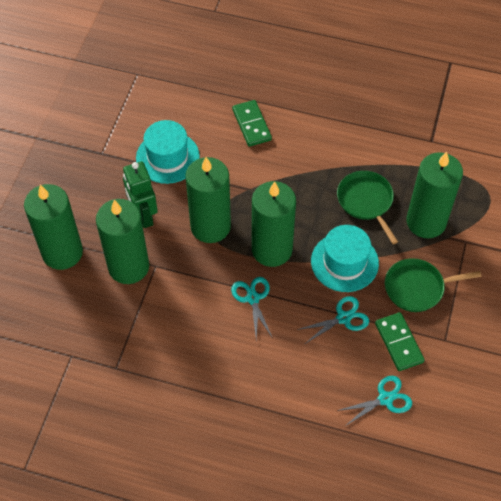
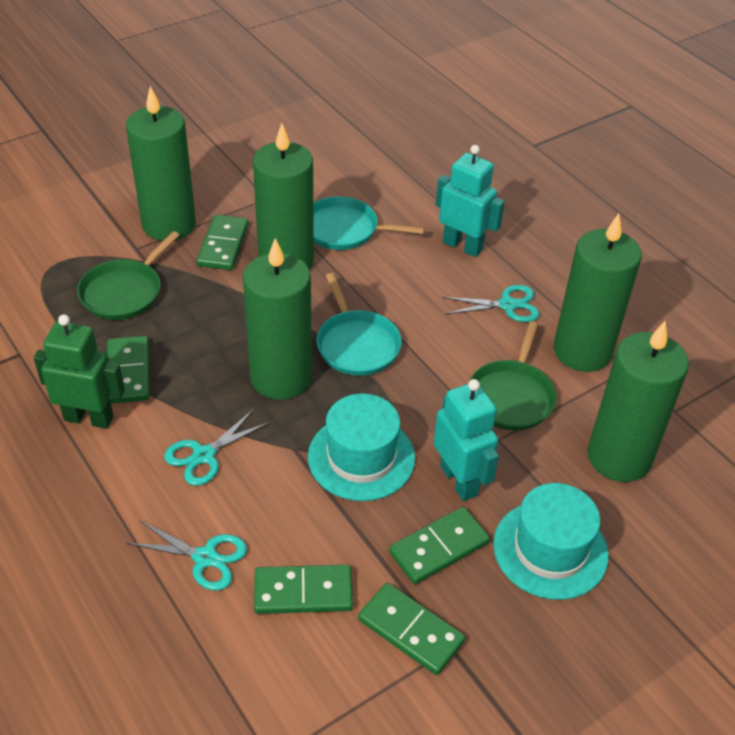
green domino: 2 -> 5
turquoise pan: 0 -> 2
turquoise robot: 0 -> 2

